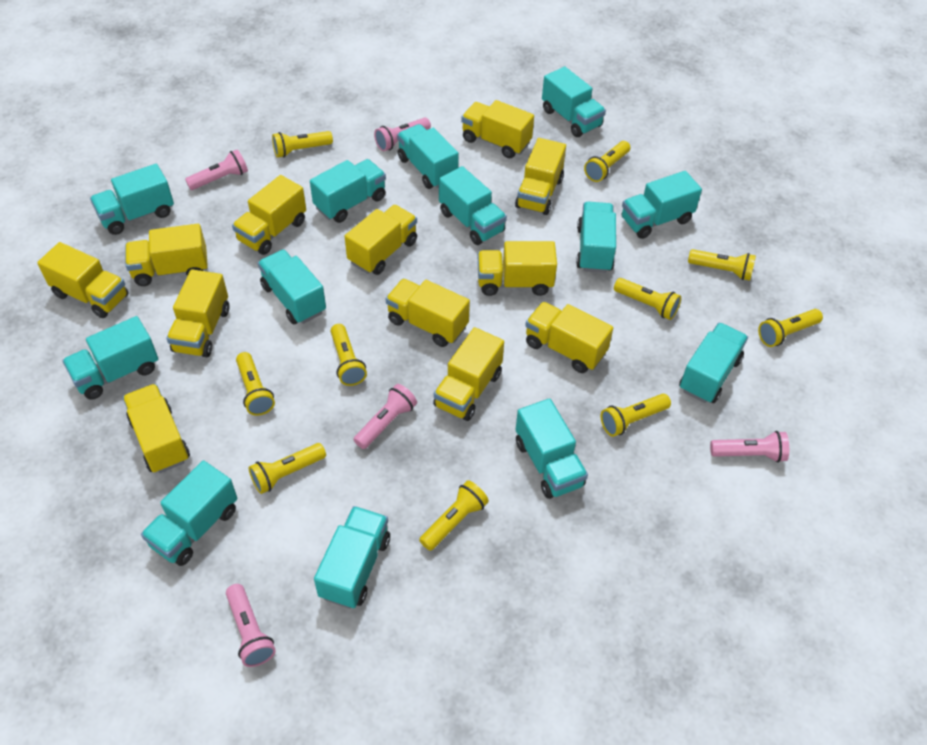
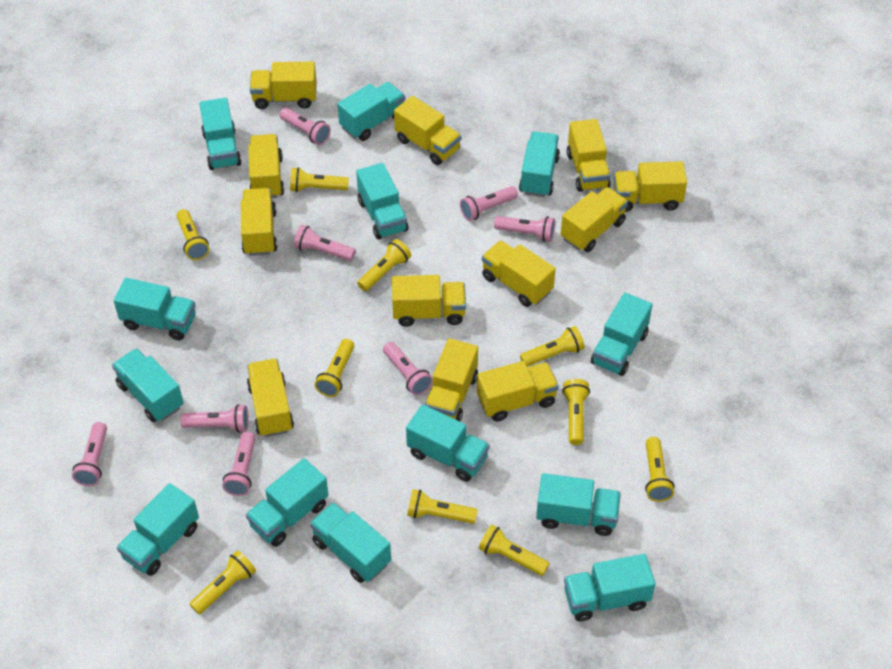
pink flashlight: 5 -> 8

